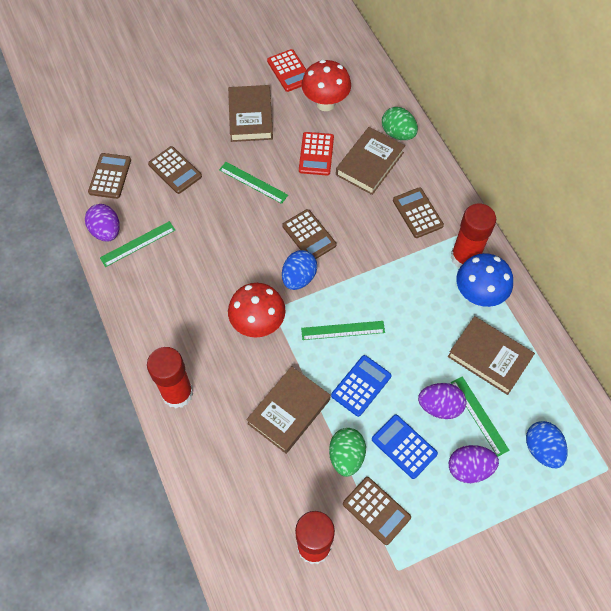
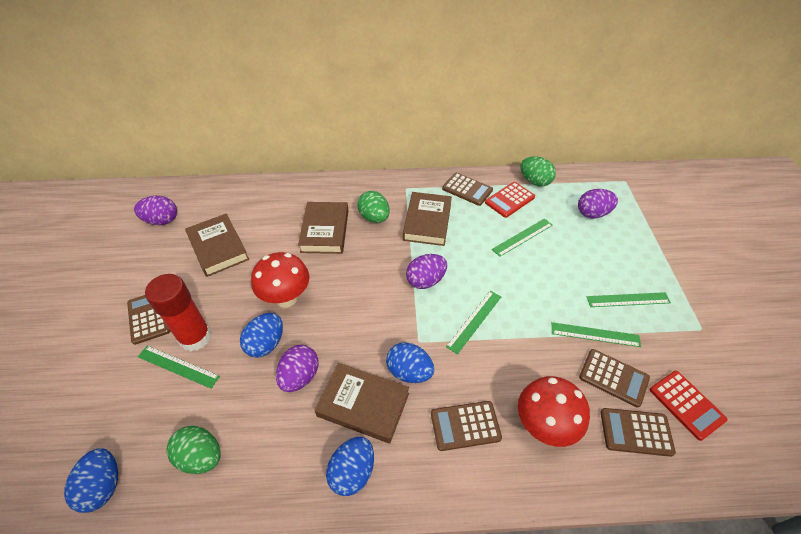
blue calculator: 2 -> 0
blue egg: 2 -> 4
blue mushroom: 1 -> 0
green egg: 2 -> 3
green ruler: 4 -> 5
purple egg: 3 -> 4
red glue stick: 3 -> 1

